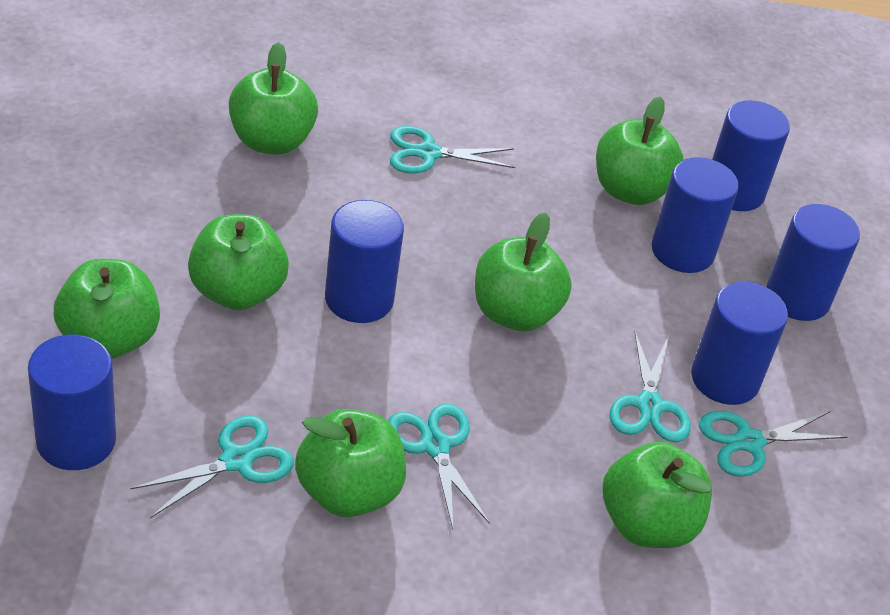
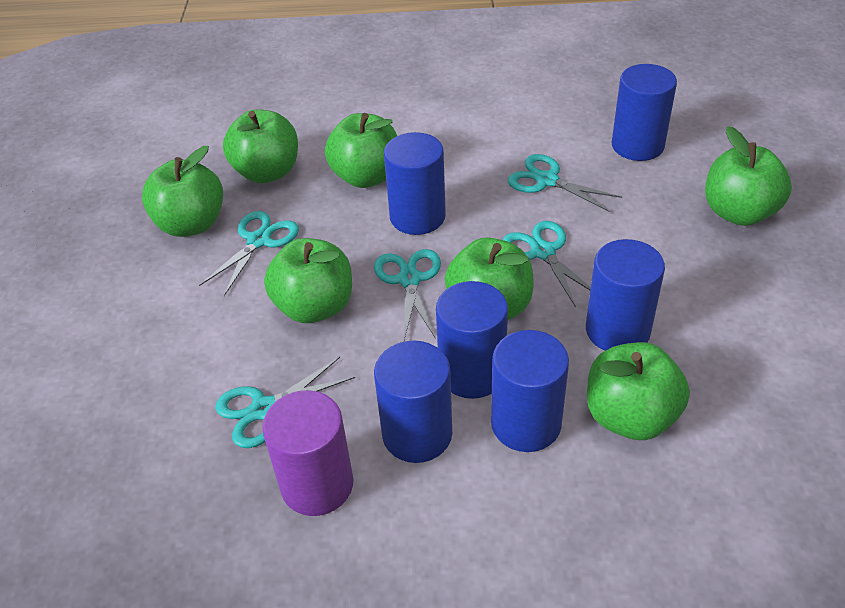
purple cylinder: 0 -> 1

